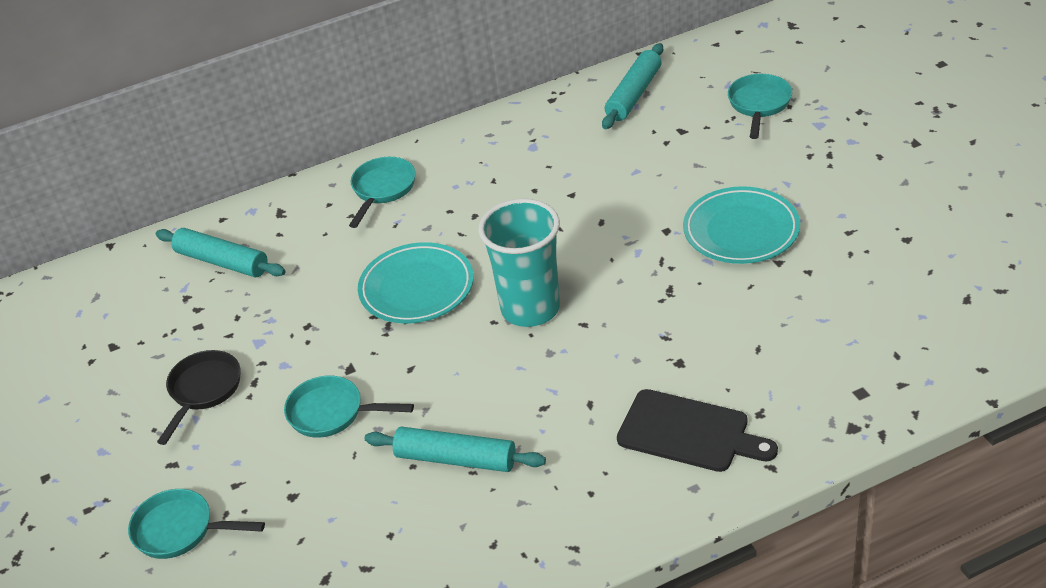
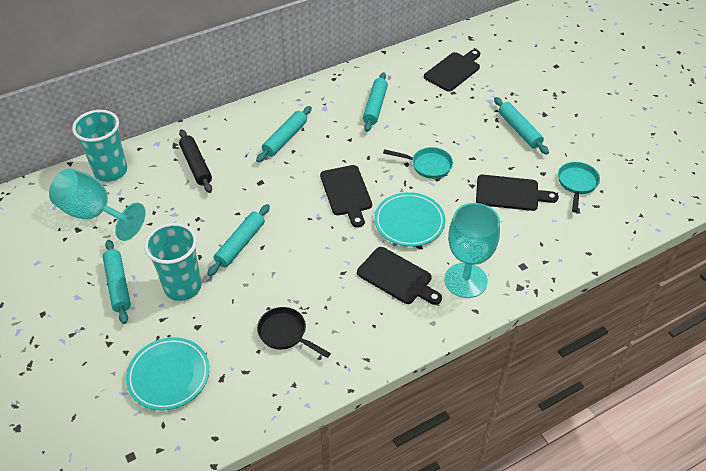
black cutting board: 1 -> 4
black rolling pin: 0 -> 1
turquoise cup: 1 -> 2
turquoise goblet: 0 -> 2
turquoise pan: 4 -> 2
turquoise rolling pin: 3 -> 5

